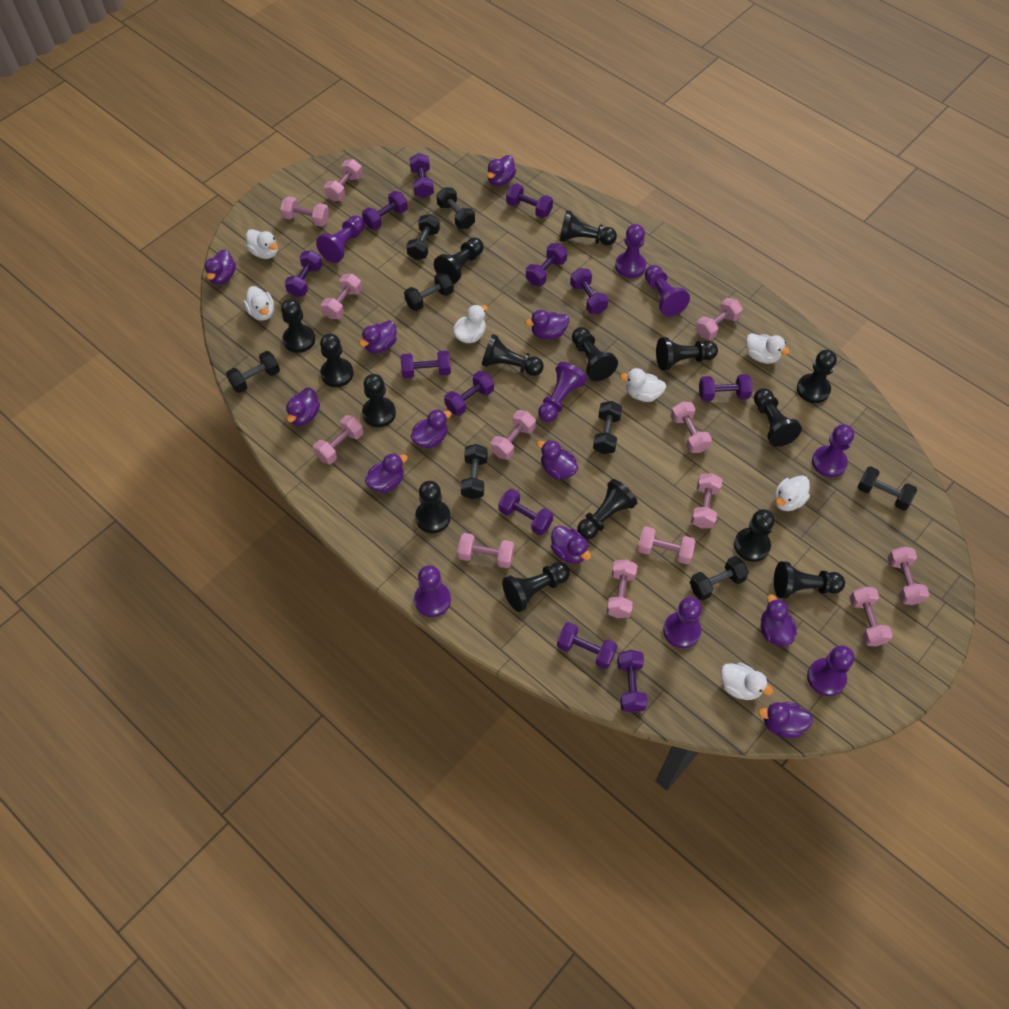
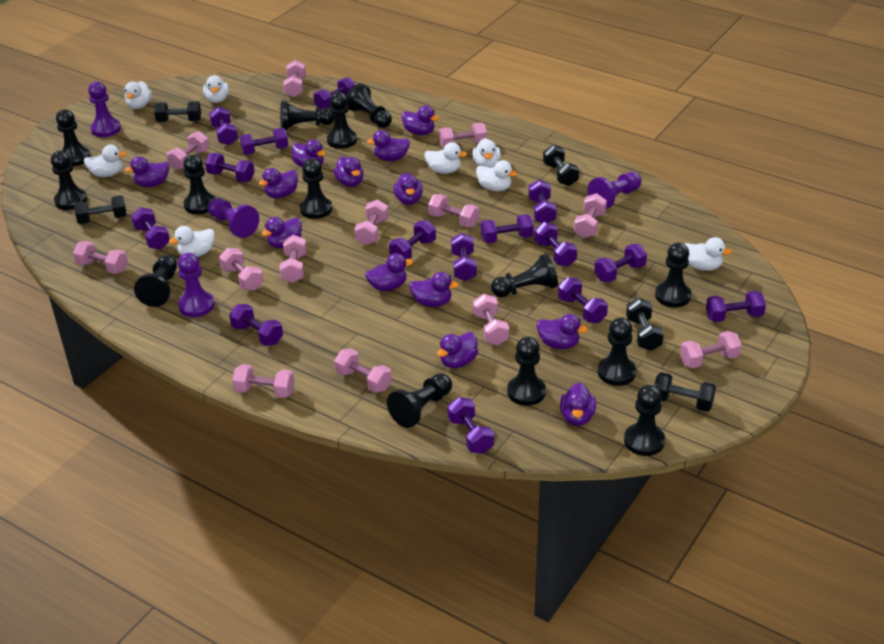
black dumbbell: 8 -> 5
black pawn: 15 -> 14
purple duck: 11 -> 13
purple dumbbell: 12 -> 15
purple pawn: 8 -> 4
white duck: 7 -> 8

